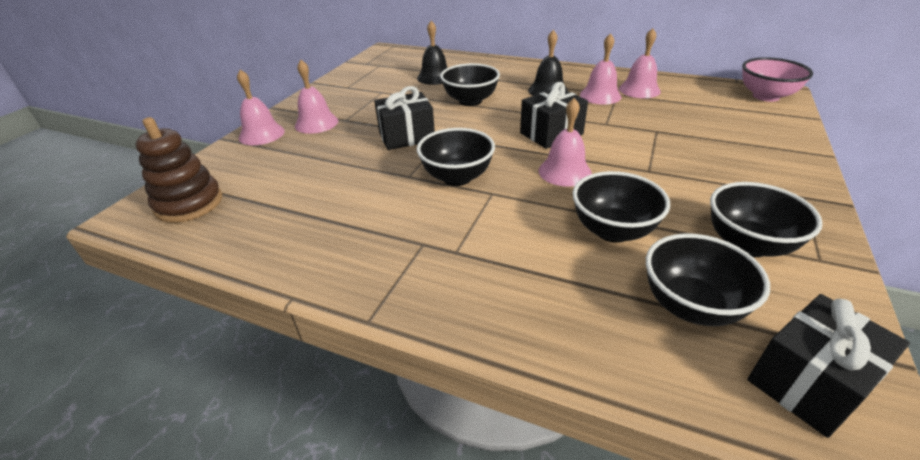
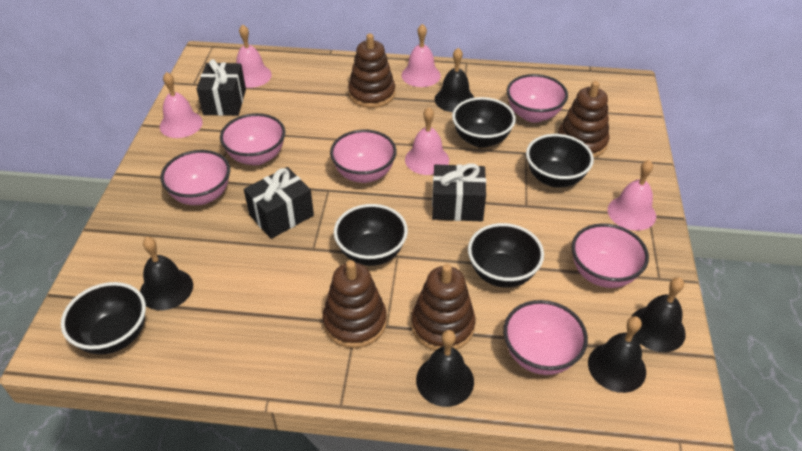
black bell: 2 -> 5
brown stacking toy: 1 -> 4
pink bowl: 1 -> 6

